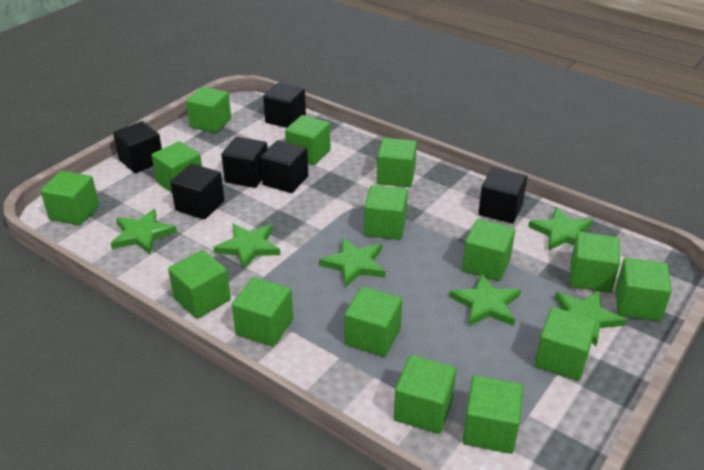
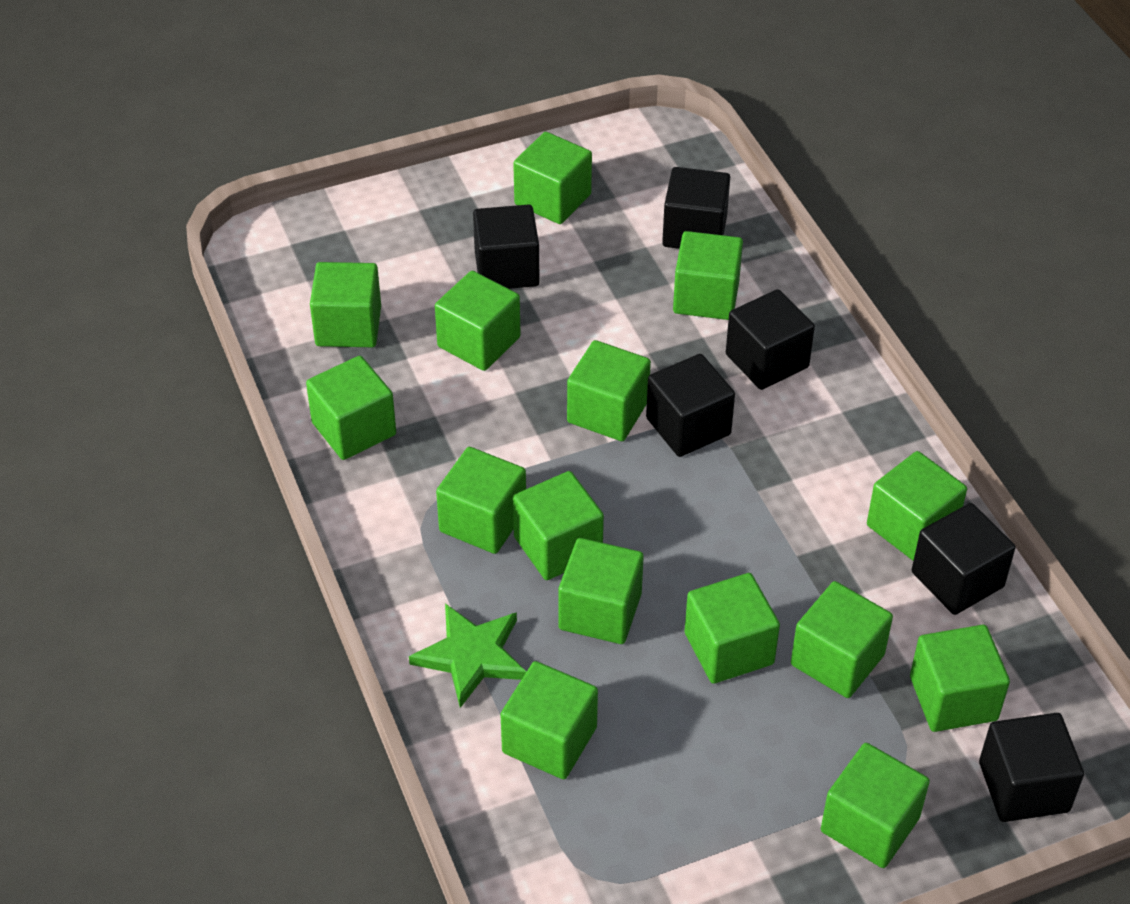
green star: 6 -> 1

